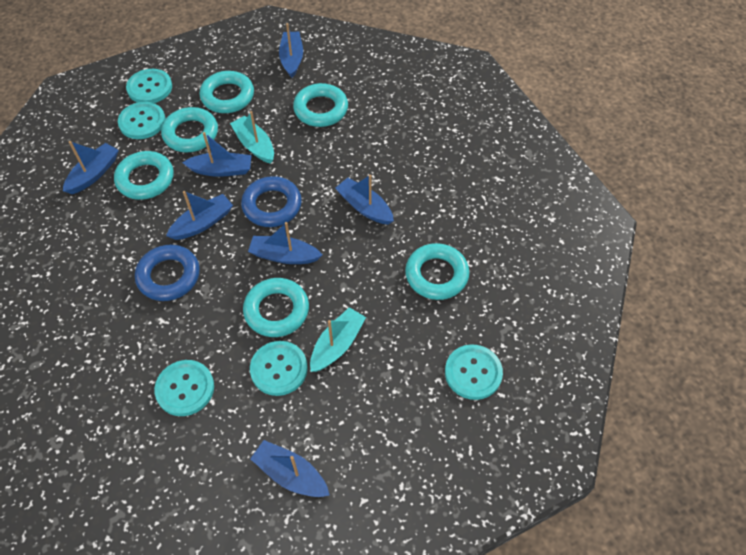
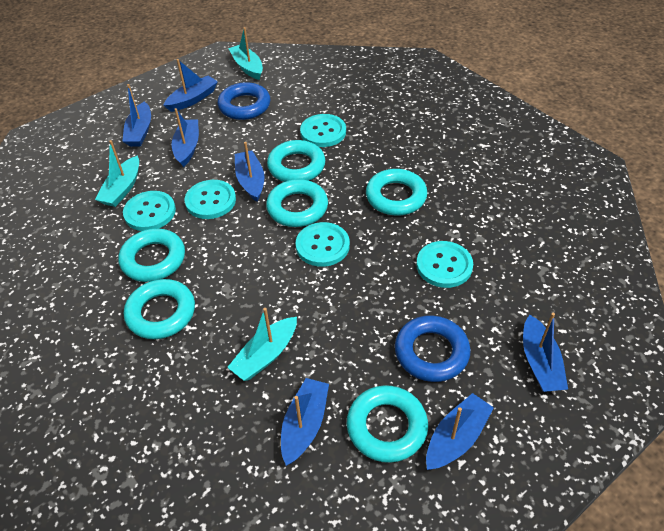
turquoise boat: 2 -> 3

